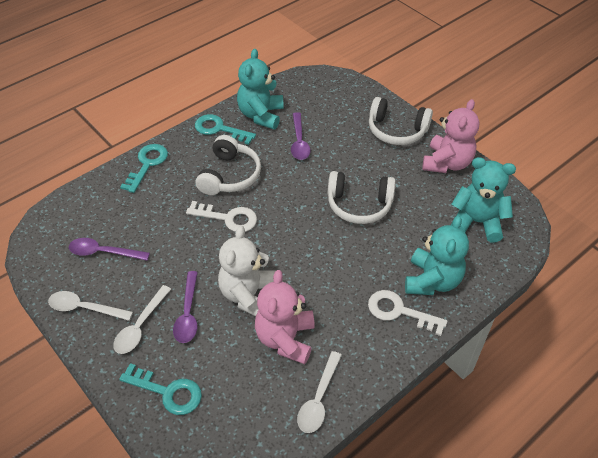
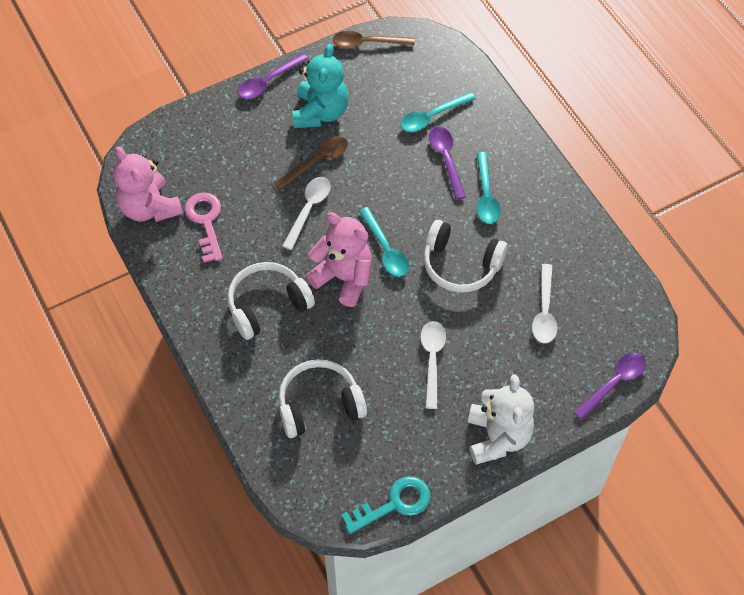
brown spoon: 0 -> 2
pink key: 0 -> 1
turquoise key: 3 -> 1
turquoise spoon: 0 -> 3
turquoise teddy bear: 3 -> 1
white key: 2 -> 0

